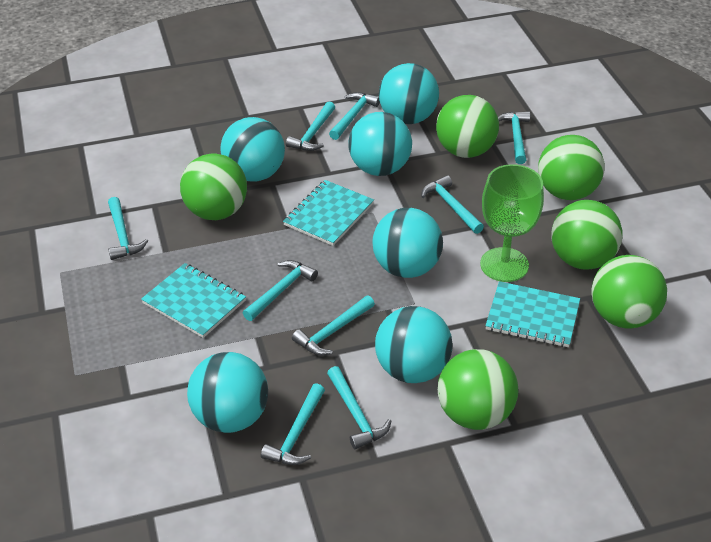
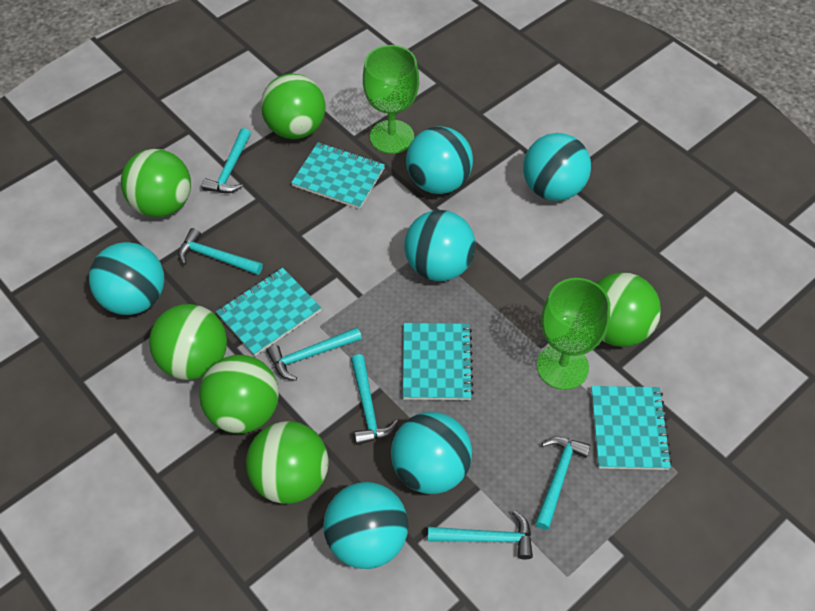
green goblet: 1 -> 2
turquoise hammer: 9 -> 6
turquoise notebook: 3 -> 4

